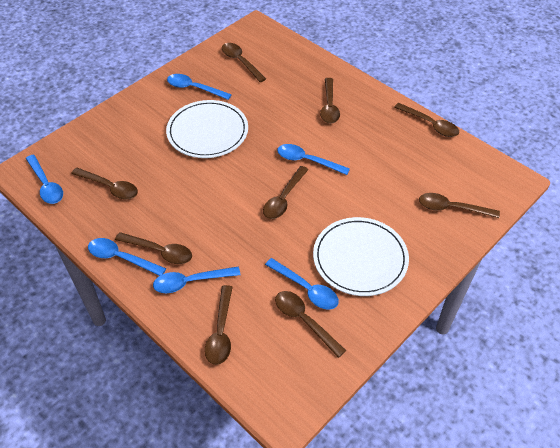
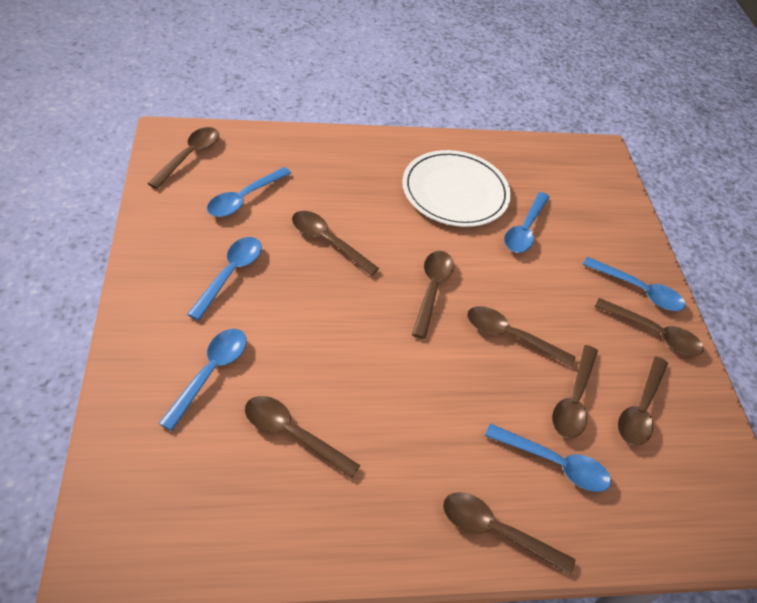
white plate: 2 -> 1

